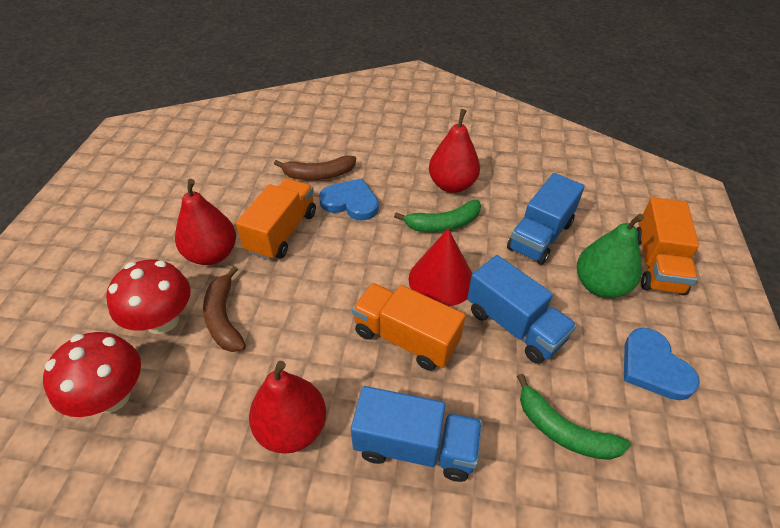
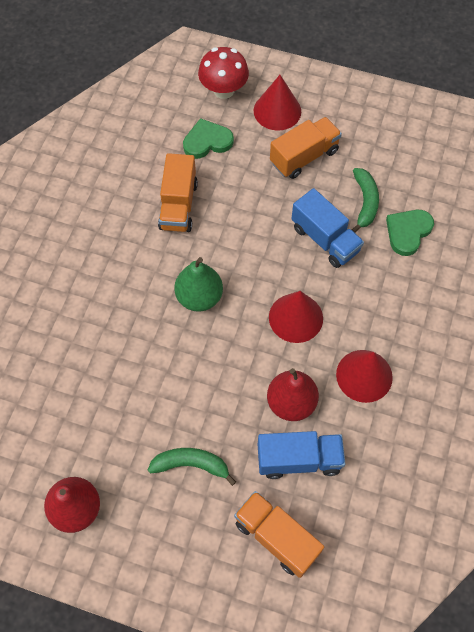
blue heart: 2 -> 0
blue truck: 3 -> 2
brown banana: 2 -> 0
green heart: 0 -> 2
red cone: 1 -> 3
red mushroom: 2 -> 1
red pear: 3 -> 2

